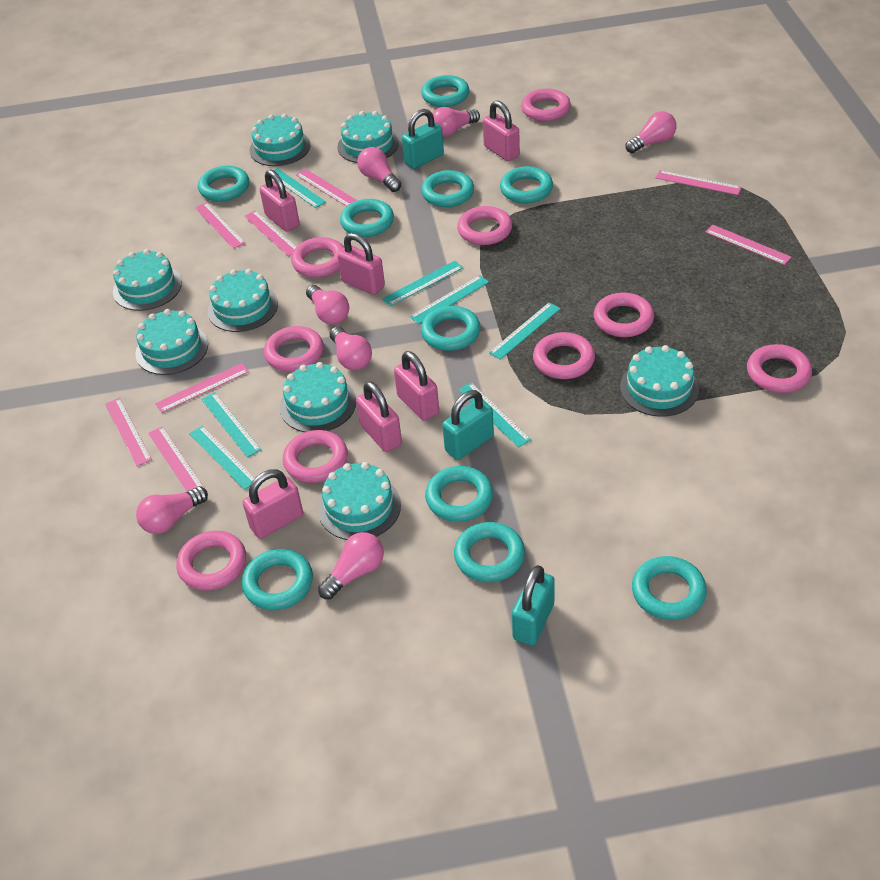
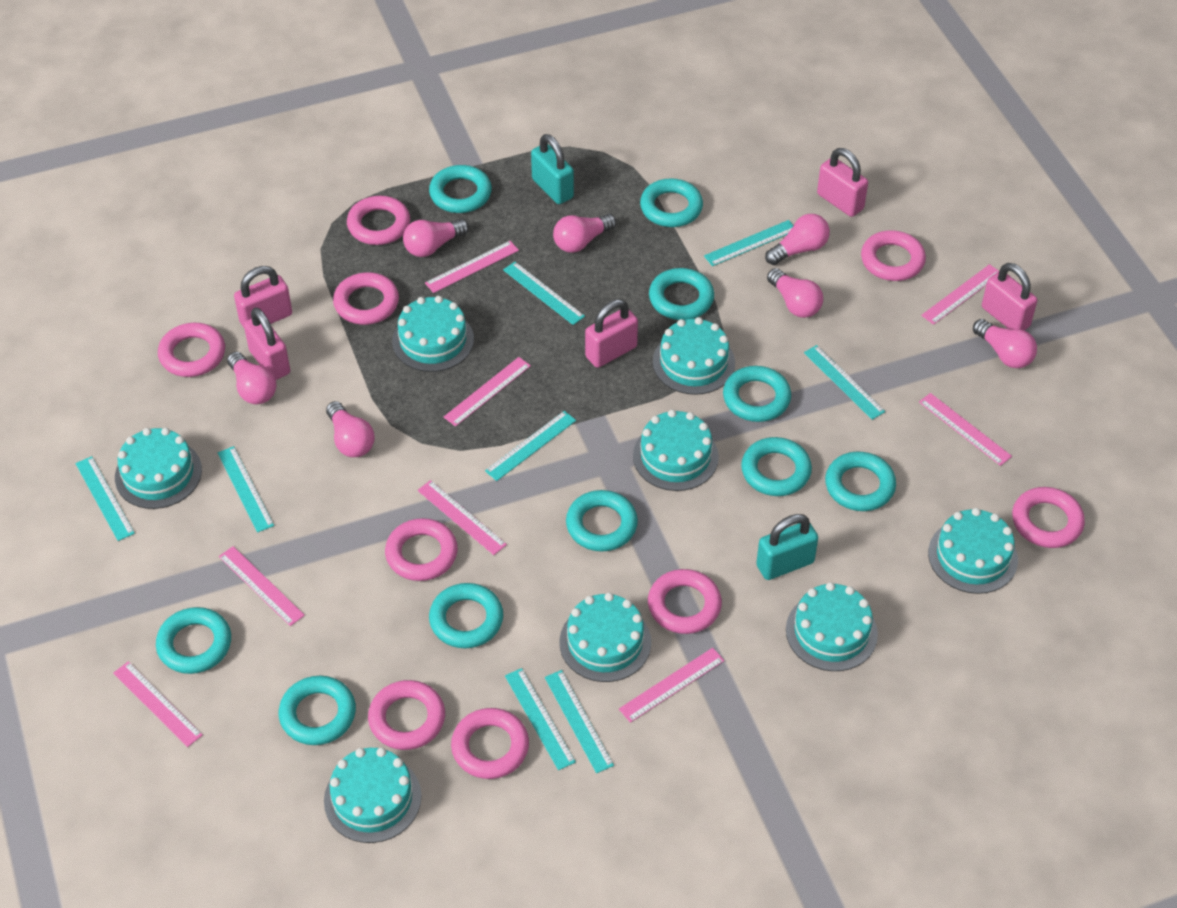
pink padlock: 6 -> 5
turquoise padlock: 3 -> 2
turquoise ruler: 7 -> 8

